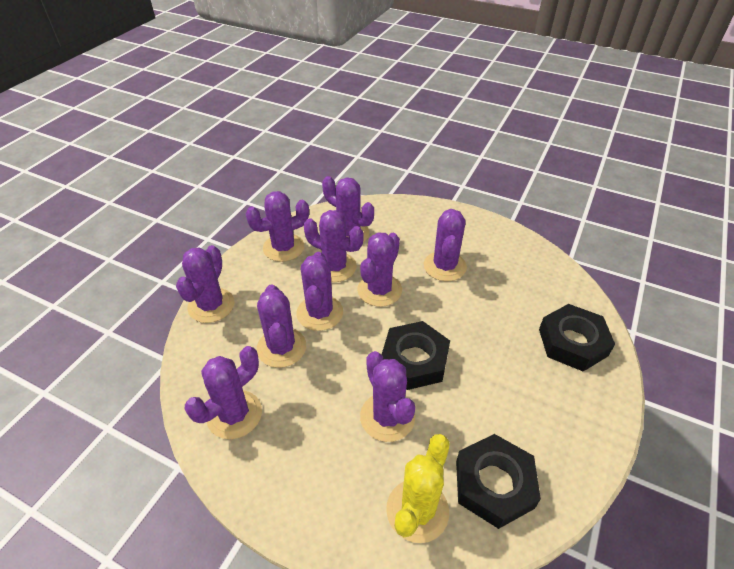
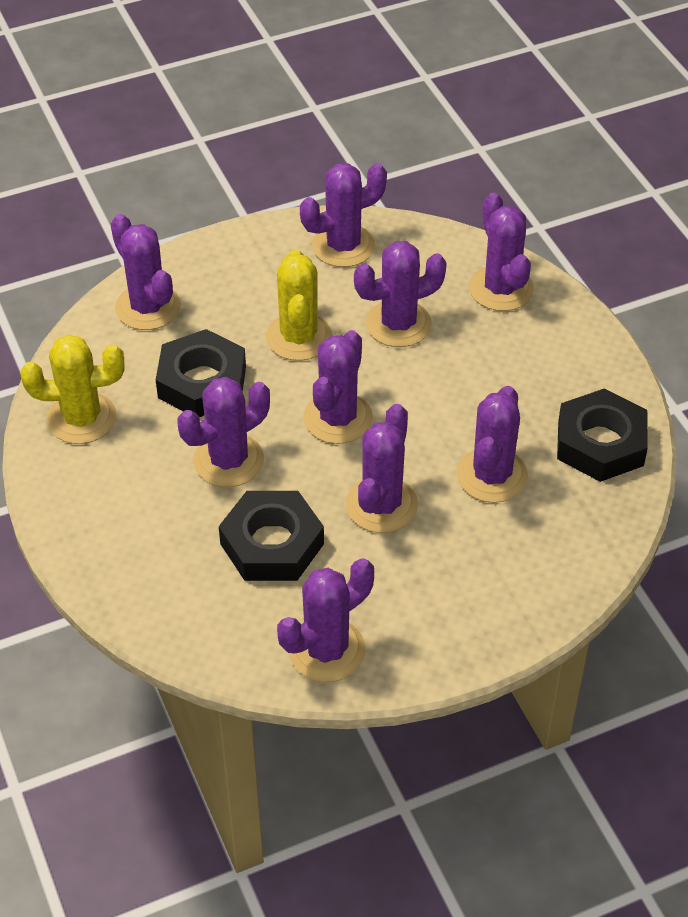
purple cactus: 10 -> 9
yellow cactus: 1 -> 2

